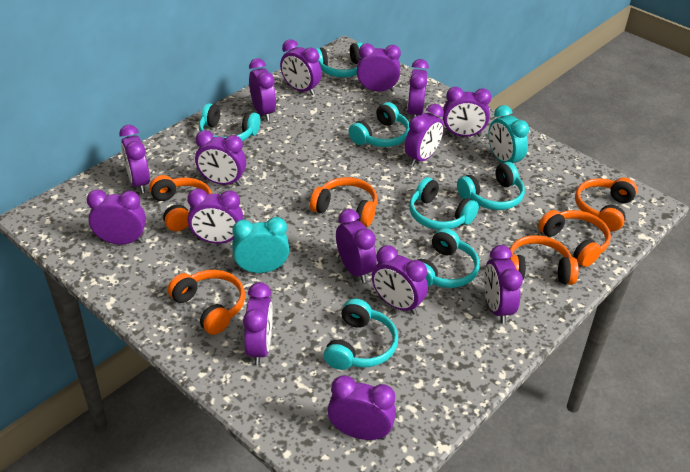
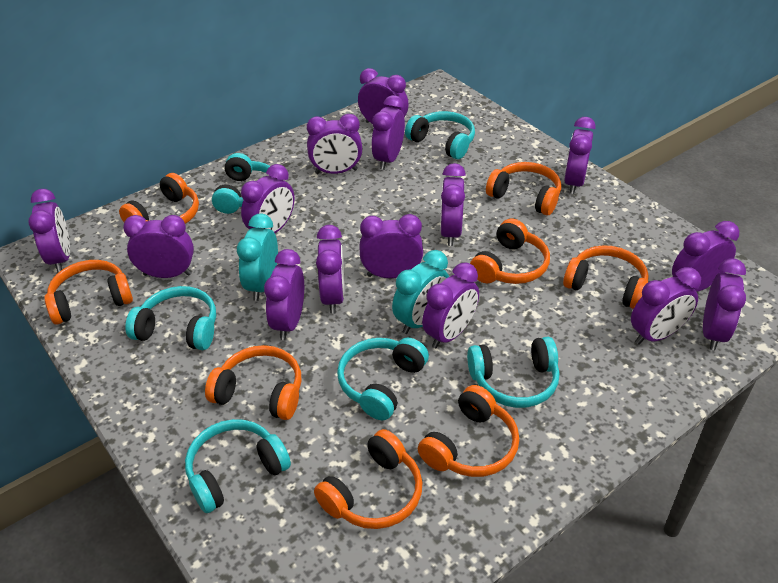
orange headphones: 6 -> 8
turquoise headphones: 7 -> 6

